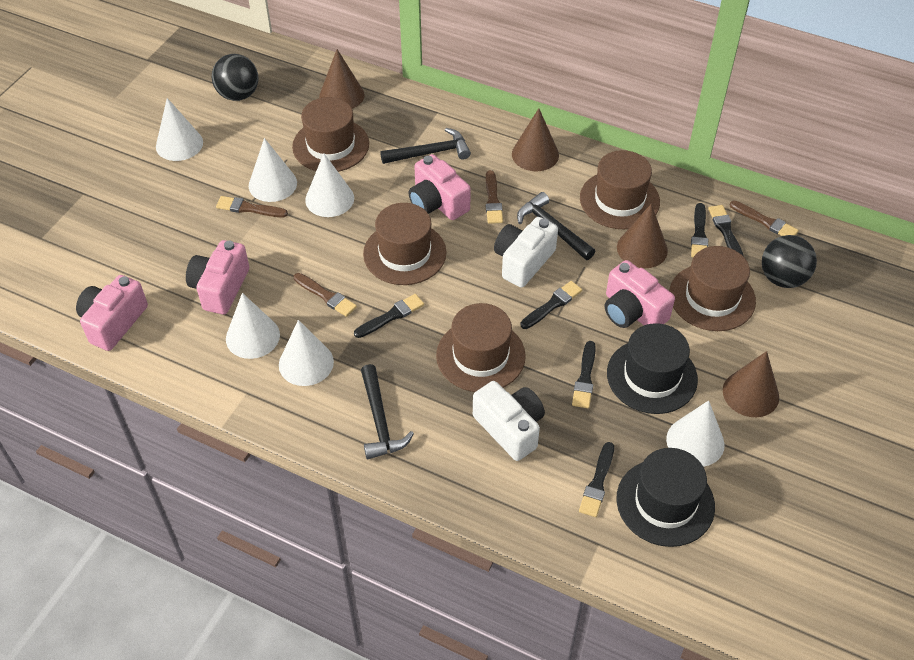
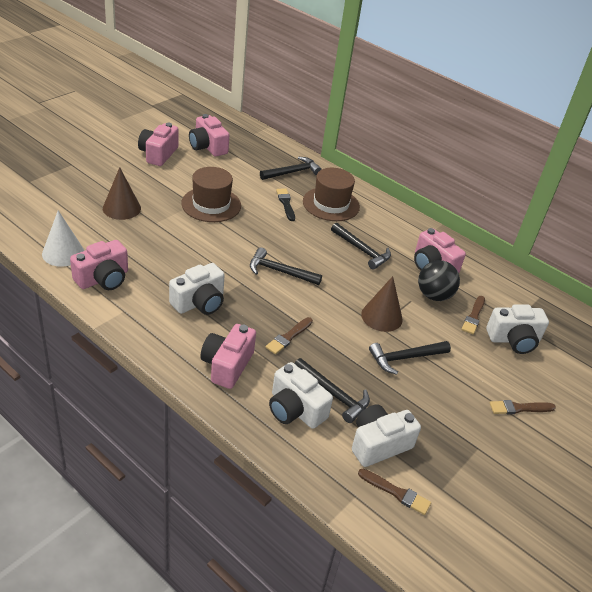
black ball: 2 -> 1
black brush: 6 -> 1
black hammer: 3 -> 5
black hat: 2 -> 0
brown cone: 4 -> 2
brown hat: 5 -> 2
pink camera: 4 -> 5
white camera: 2 -> 4
white cone: 6 -> 1

